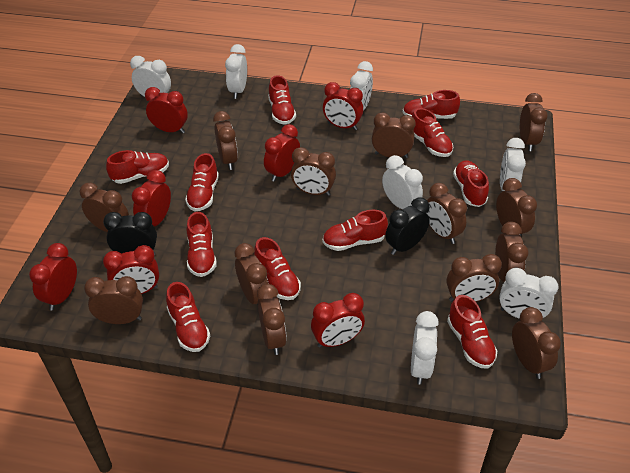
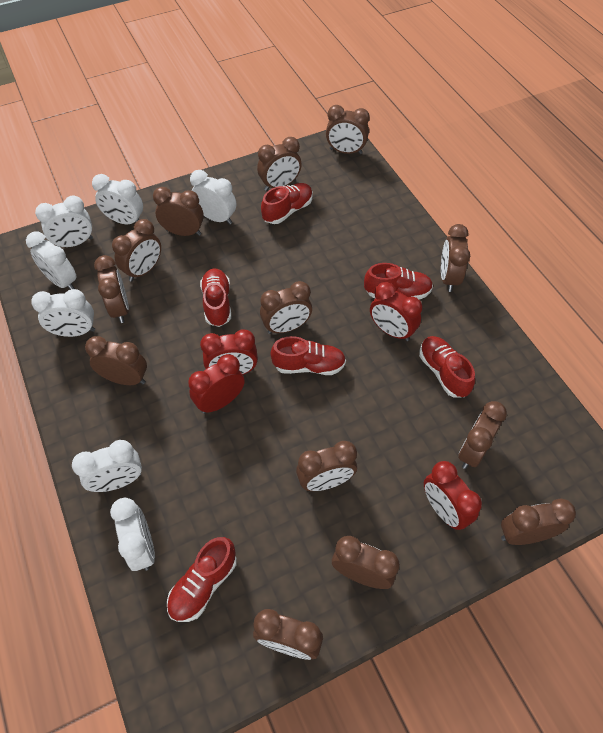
black clock: 2 -> 0
red clock: 7 -> 4
red shoe: 11 -> 6

